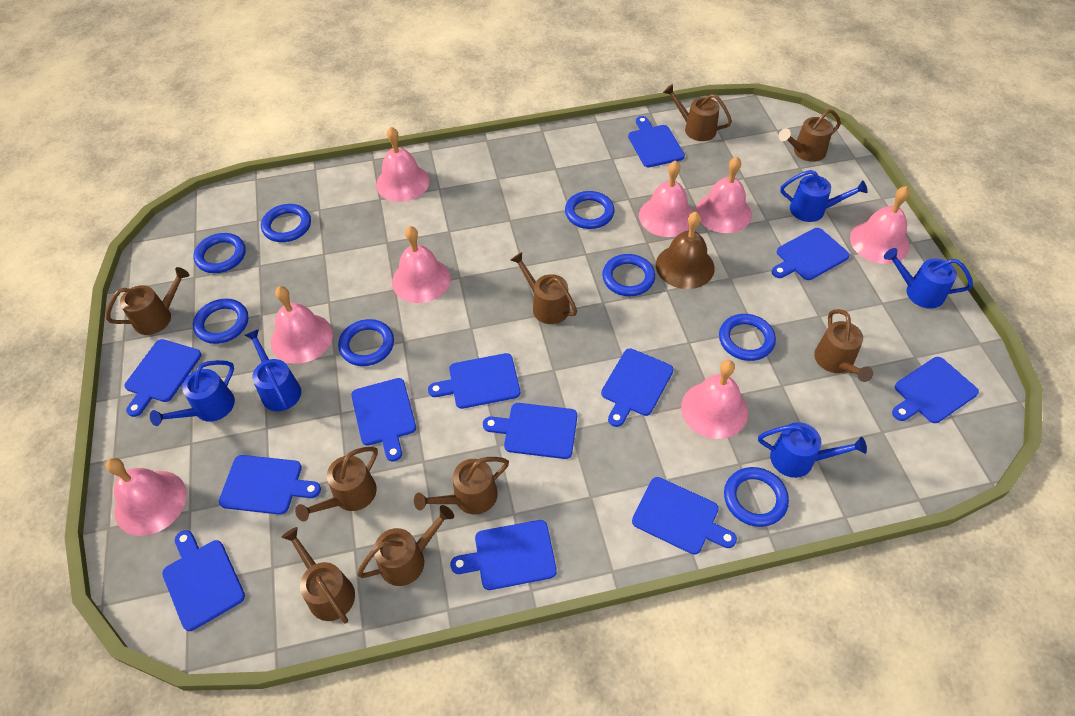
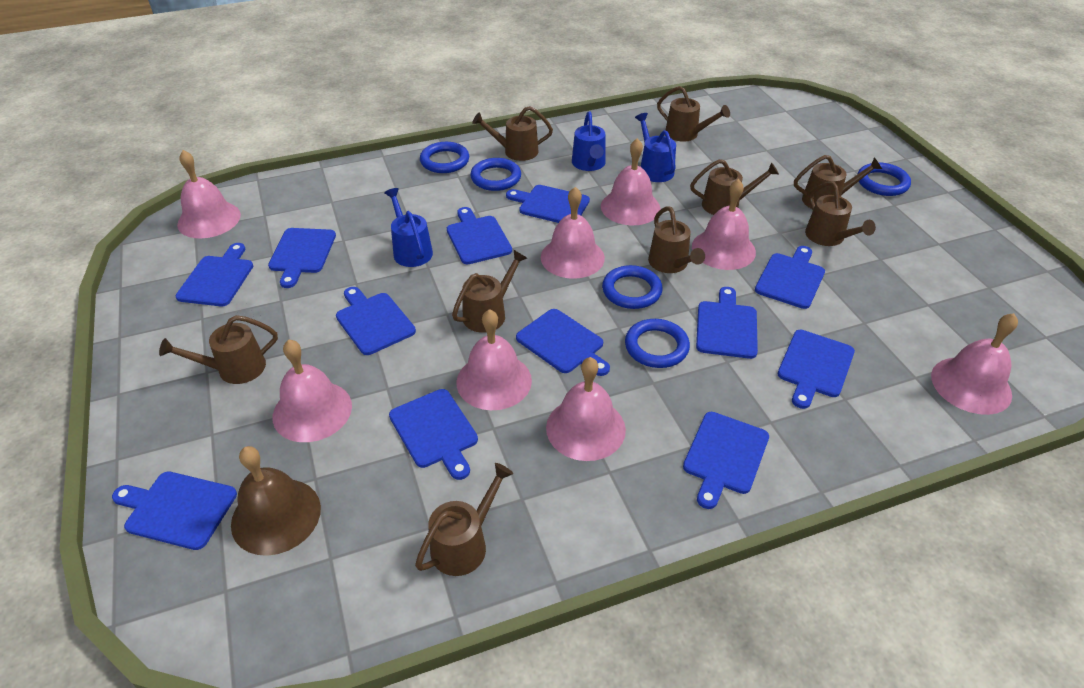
blue ring: 8 -> 5
blue watering can: 5 -> 3

